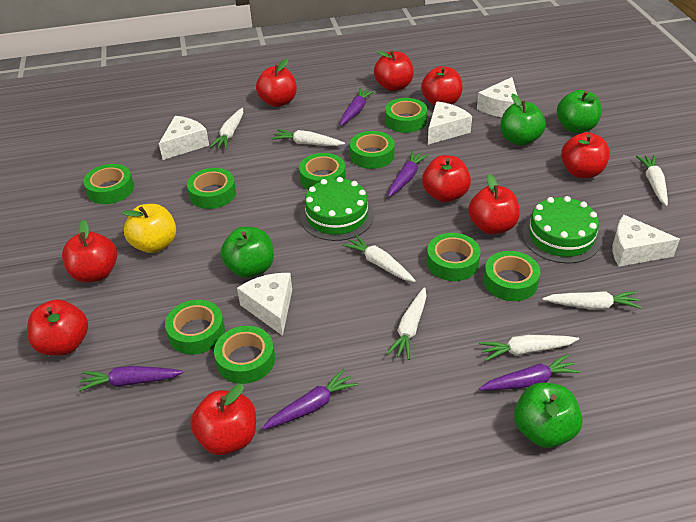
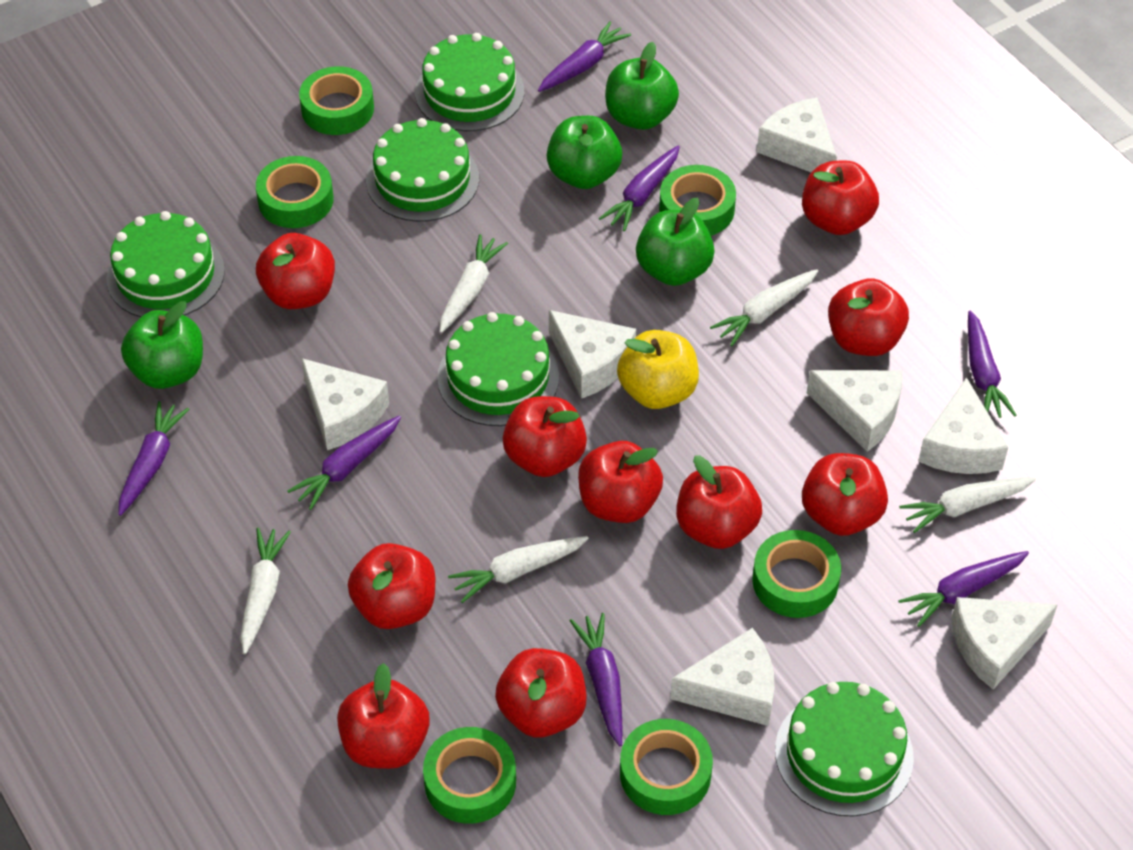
green cake: 2 -> 5
green tape: 9 -> 6
purple carrot: 5 -> 7
red apple: 9 -> 10
white carrot: 7 -> 5
white cheese: 5 -> 7

